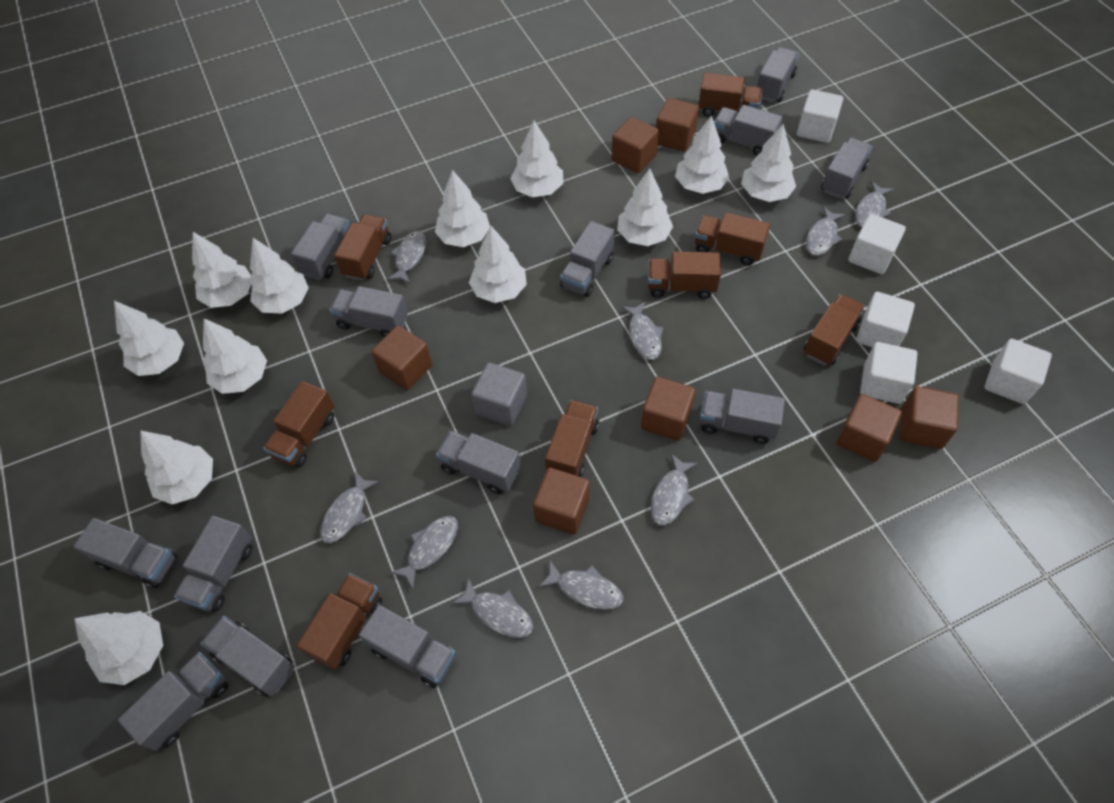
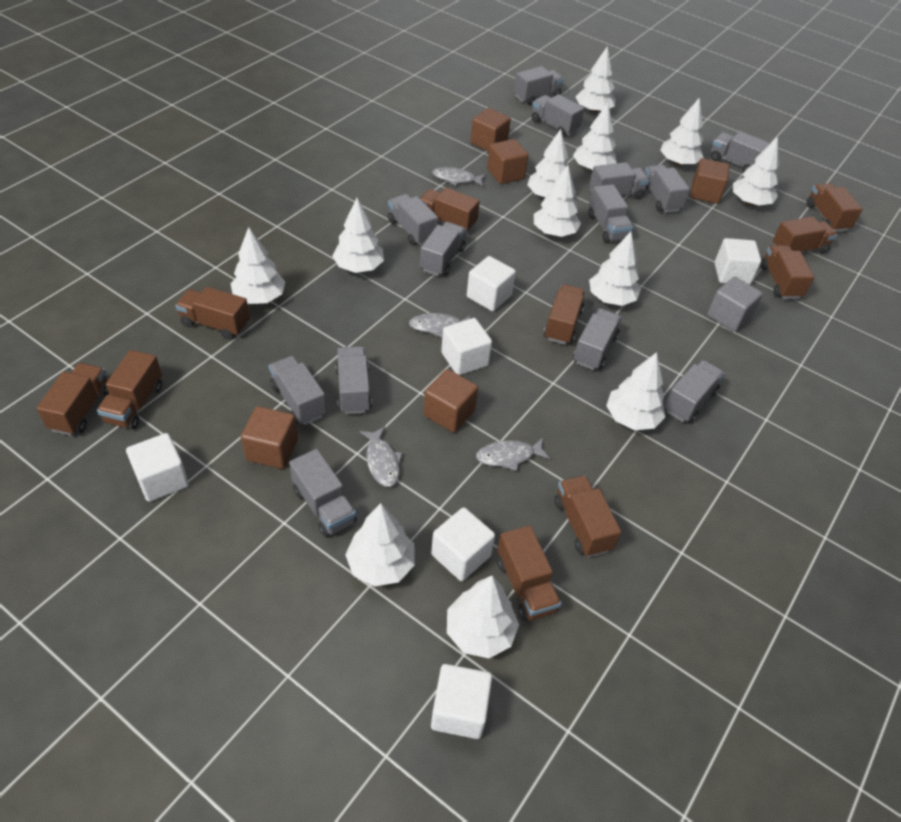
brown cube: 7 -> 5
brown truck: 8 -> 10
grey fish: 9 -> 4
white cube: 5 -> 6

